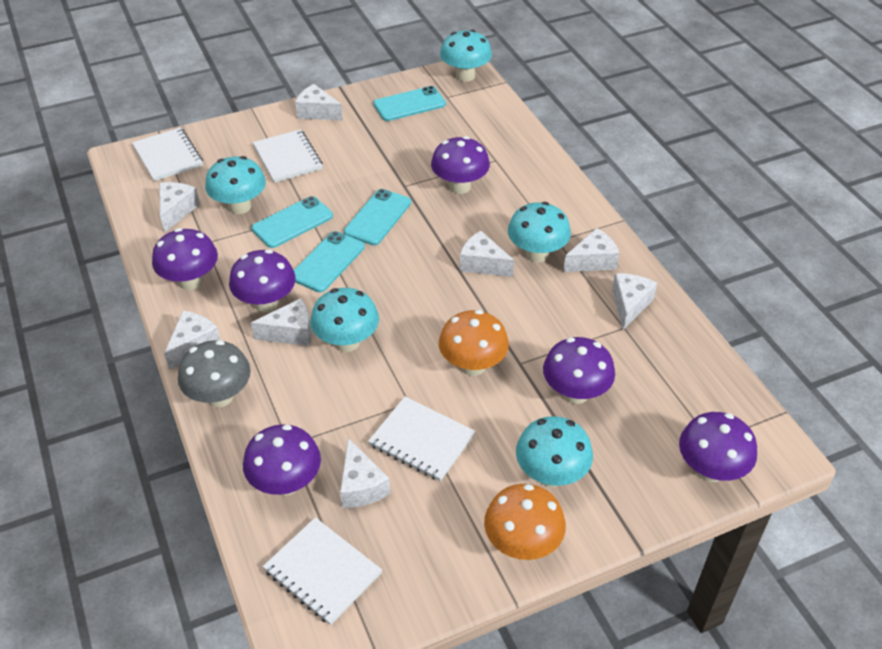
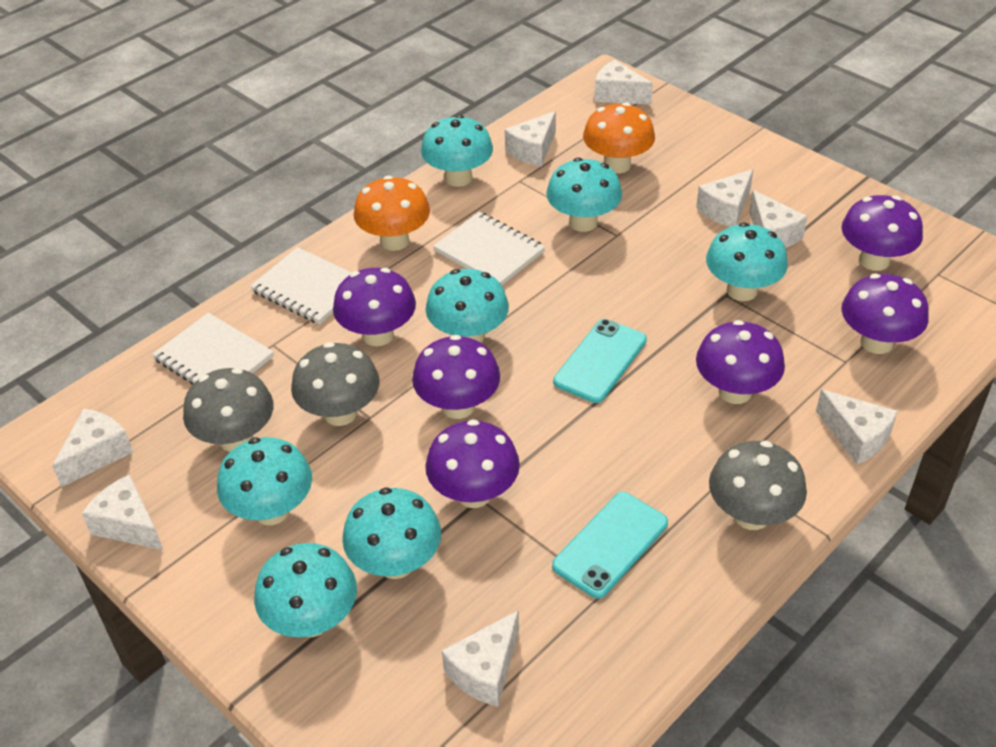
grey mushroom: 1 -> 3
turquoise mushroom: 5 -> 7
turquoise phone: 4 -> 2
white notebook: 4 -> 3

